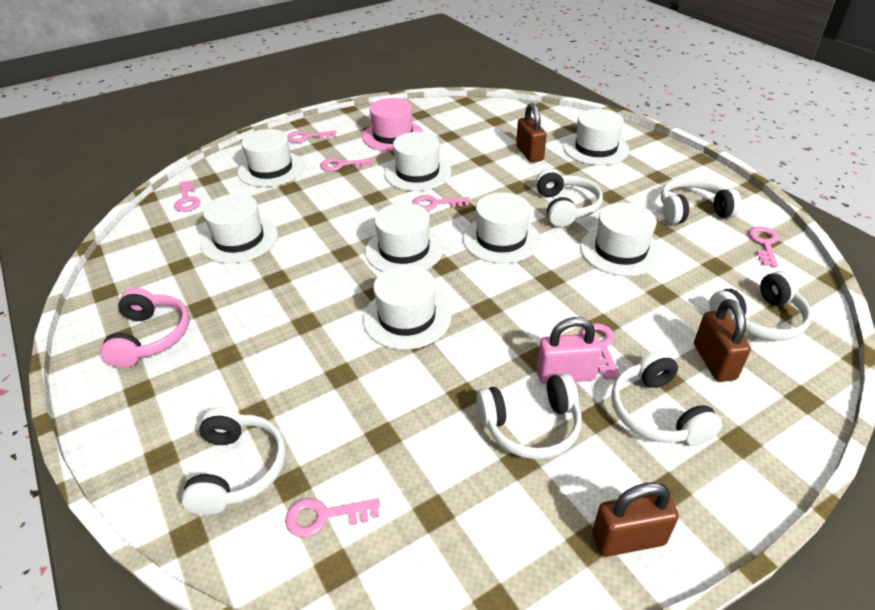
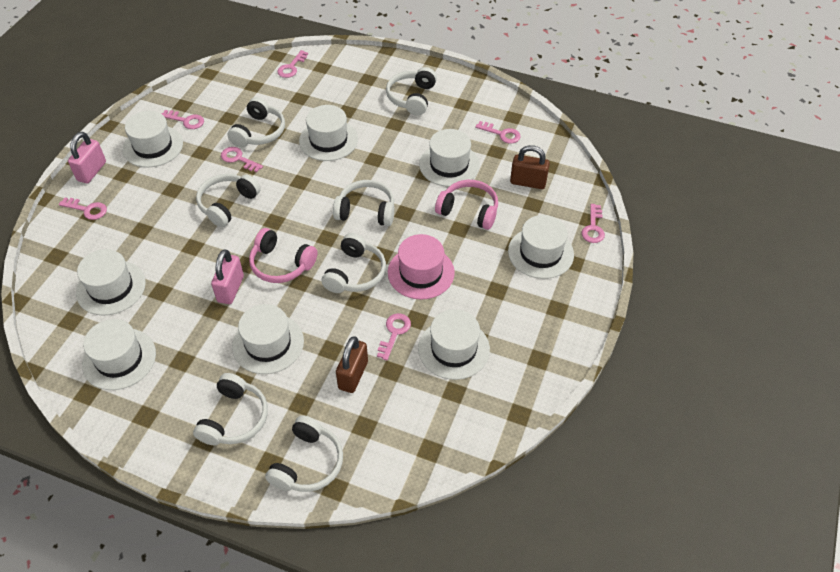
brown padlock: 3 -> 2
pink headphones: 1 -> 2
pink padlock: 1 -> 2
white headphones: 6 -> 7

